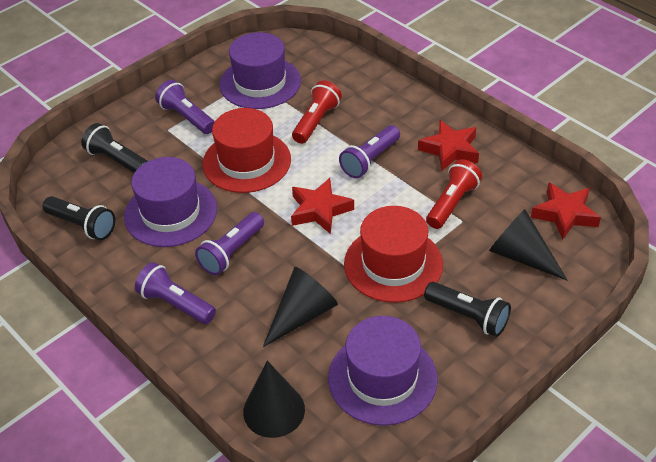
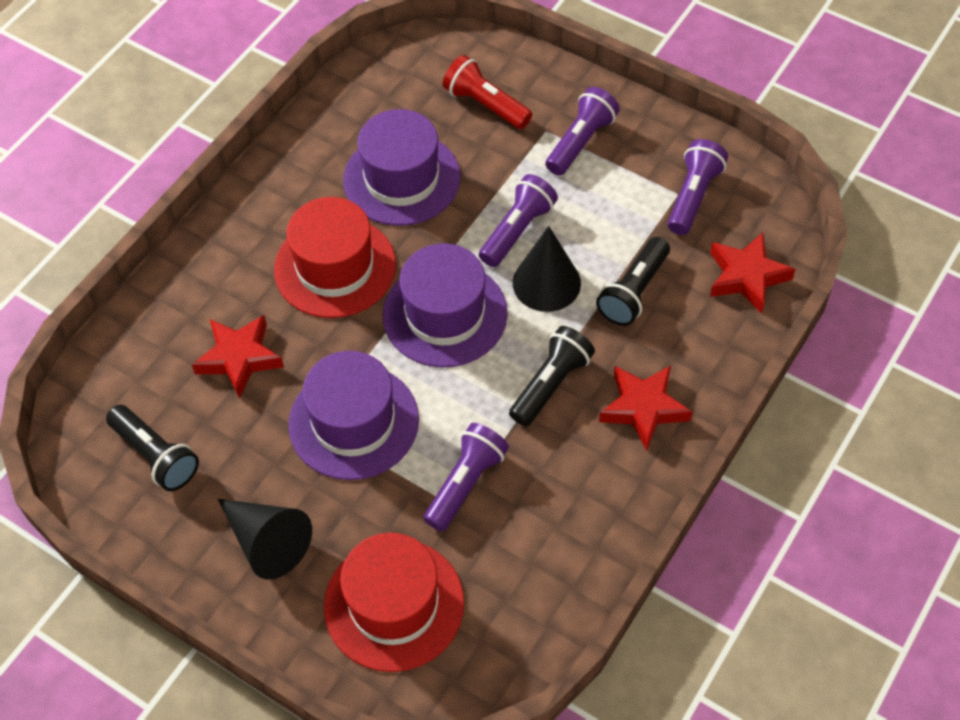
black cone: 3 -> 2
red flashlight: 2 -> 1

